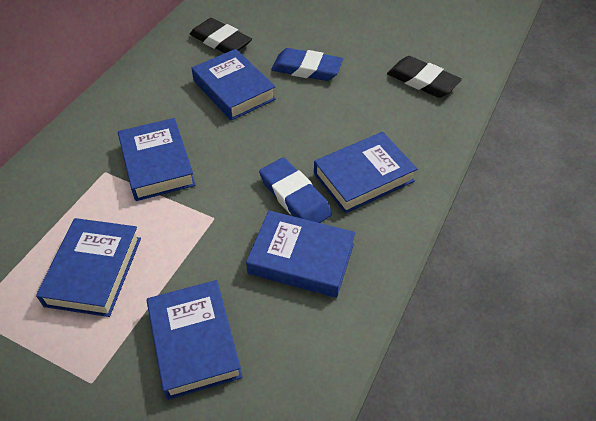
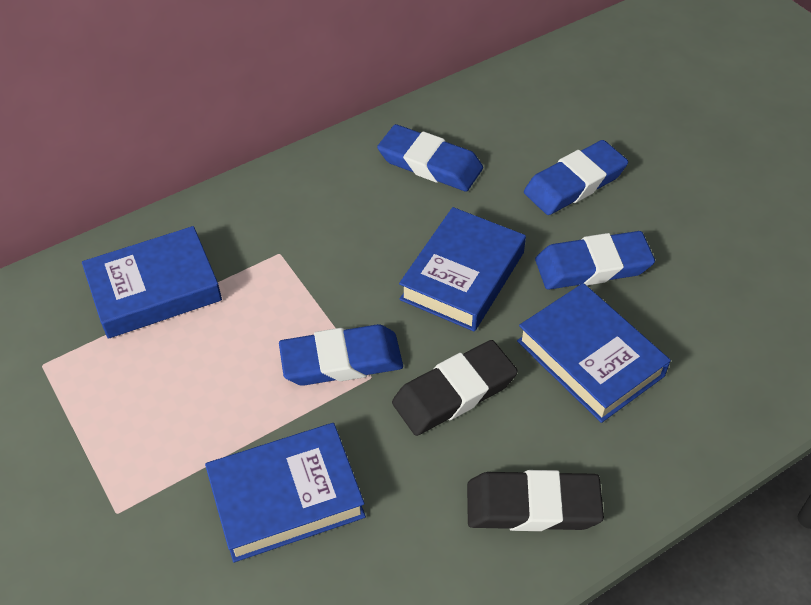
blue book: 6 -> 4
blue eraser: 2 -> 4

